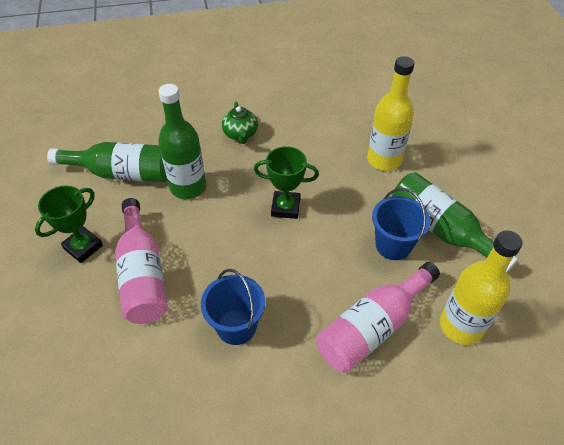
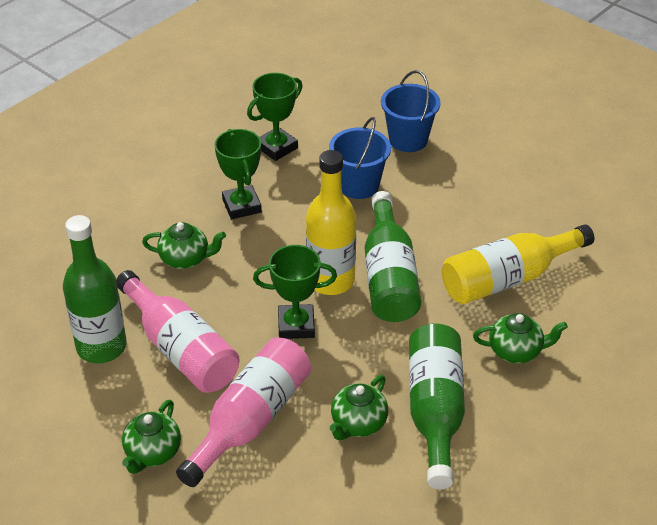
green teapot: 1 -> 4
green trophy: 2 -> 3

